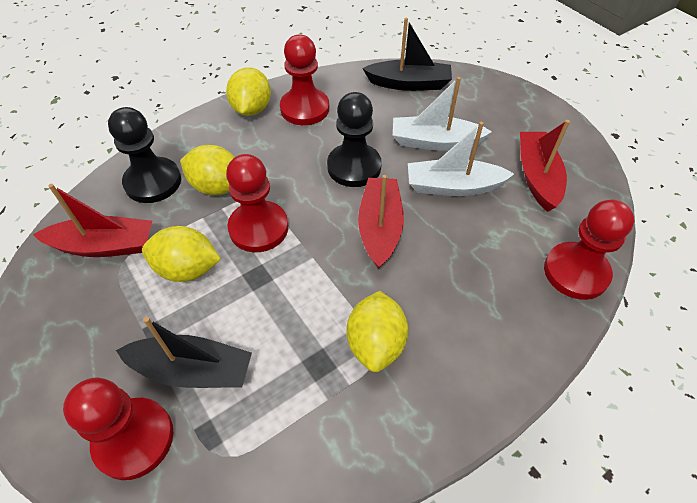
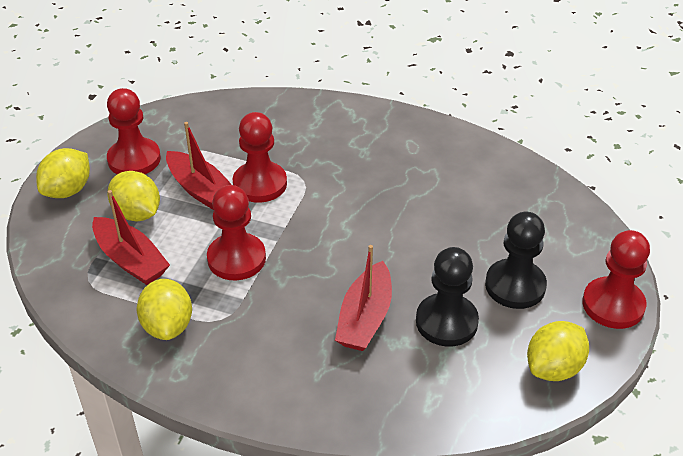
black boat: 2 -> 0
white boat: 2 -> 0

